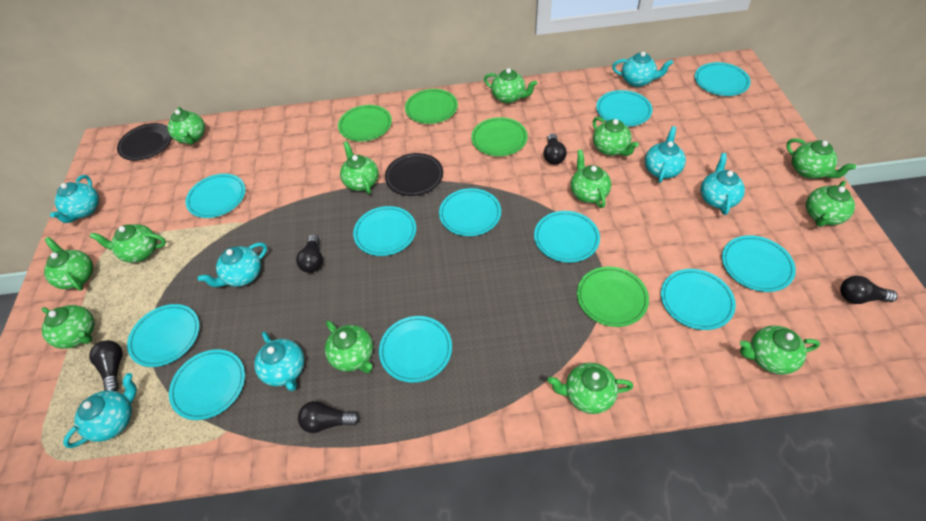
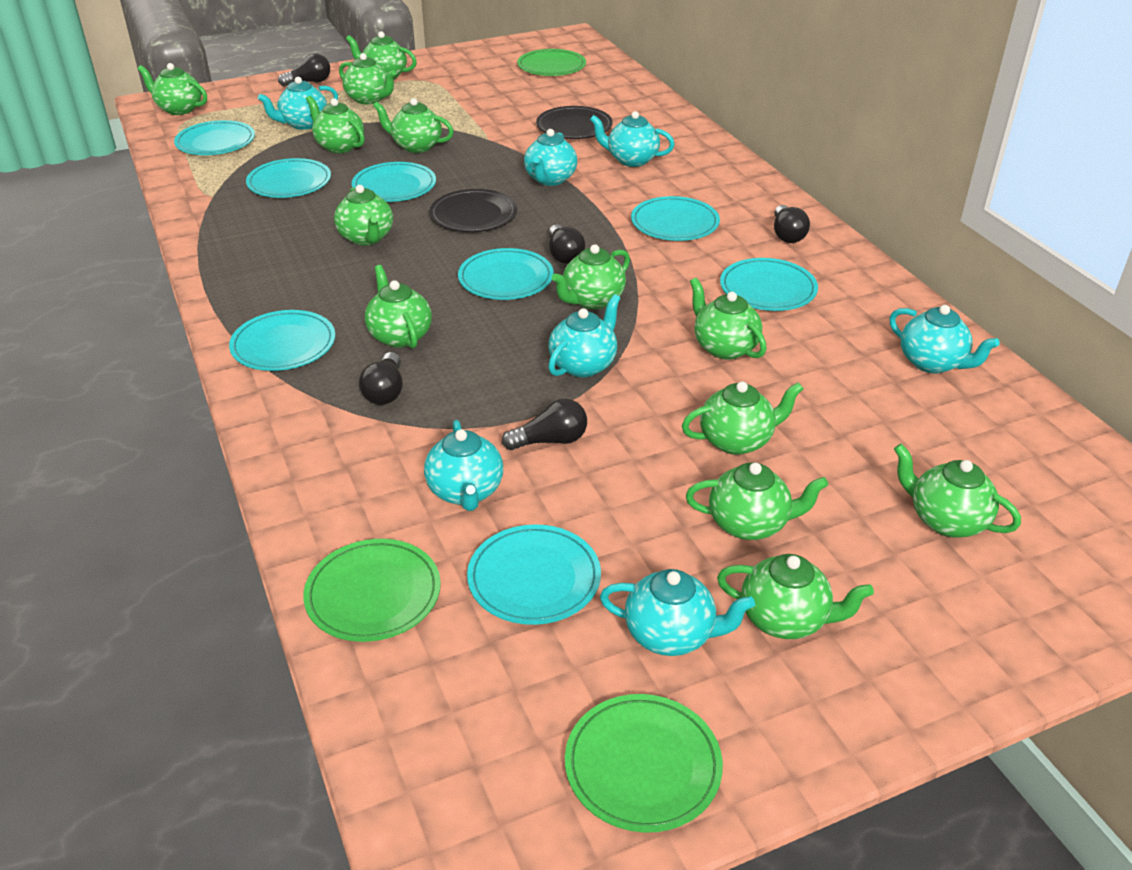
green plate: 4 -> 3
turquoise plate: 11 -> 8

